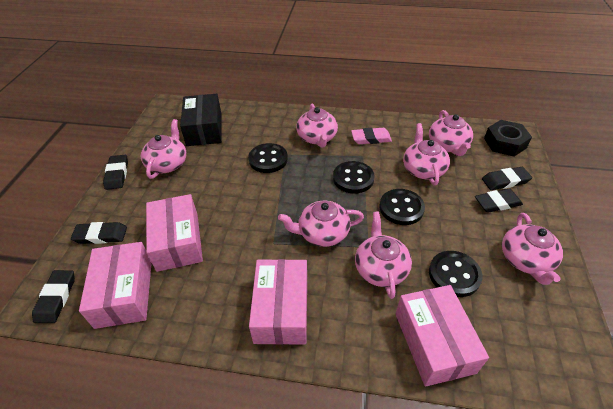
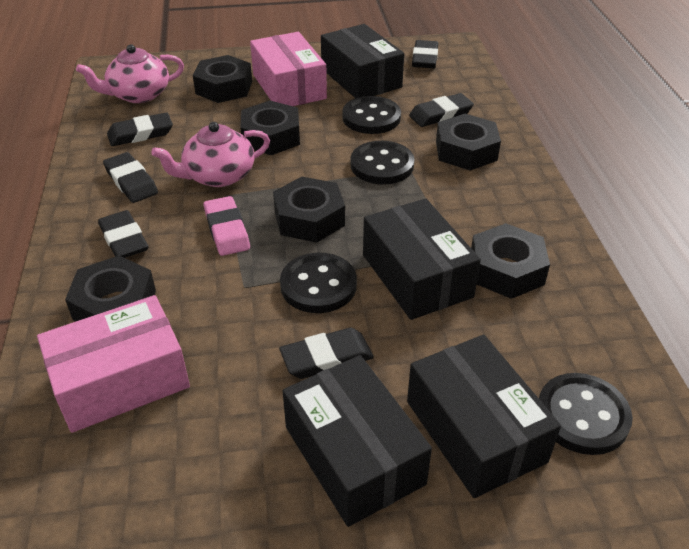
black box: 1 -> 4
black eraser: 5 -> 6
black nut: 1 -> 6
pink box: 4 -> 2
pink teapot: 7 -> 2

